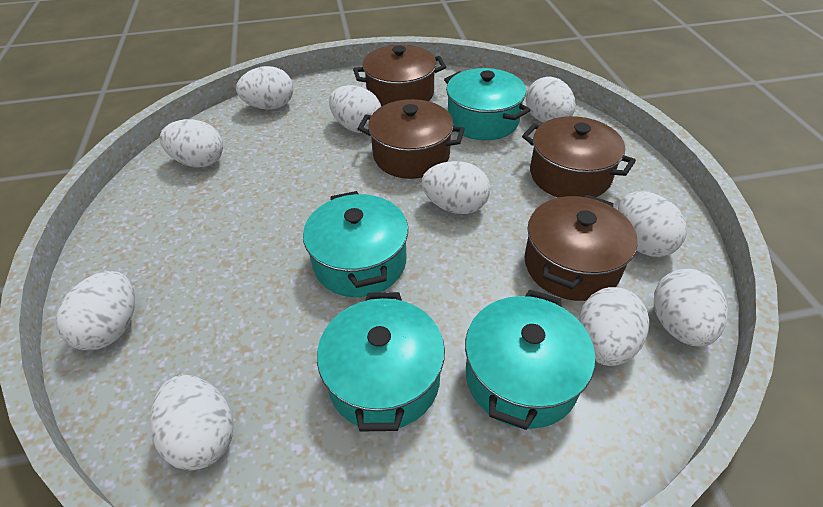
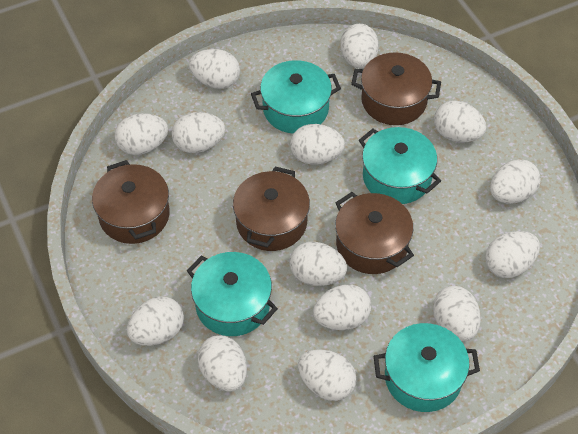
white egg: 10 -> 14

